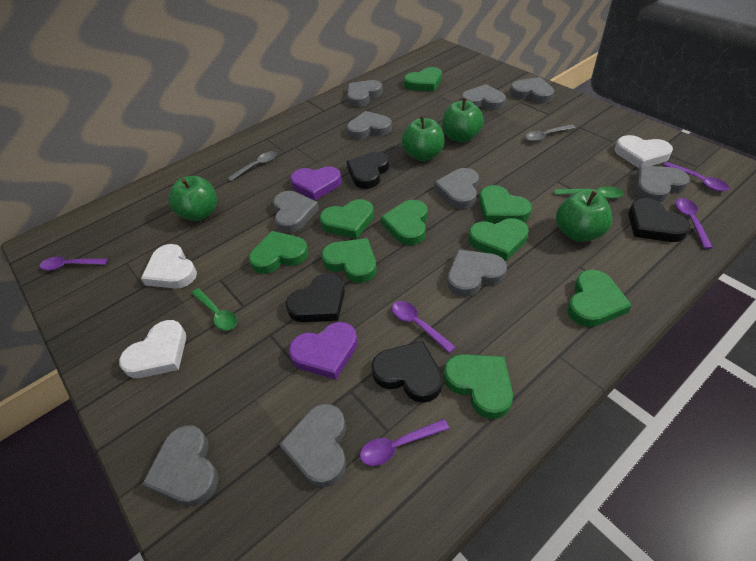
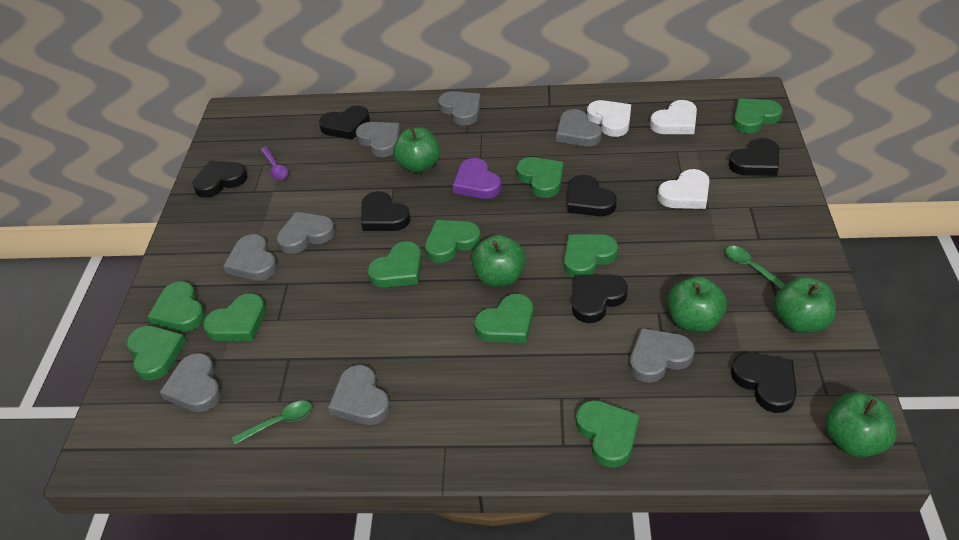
black heart: 4 -> 7
green apple: 4 -> 5
green heart: 9 -> 10
grey heart: 10 -> 8
grey spoon: 2 -> 0
purple heart: 2 -> 1
purple spoon: 5 -> 1

